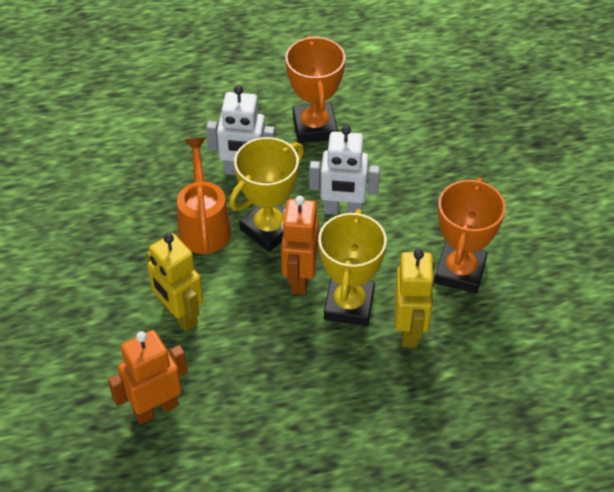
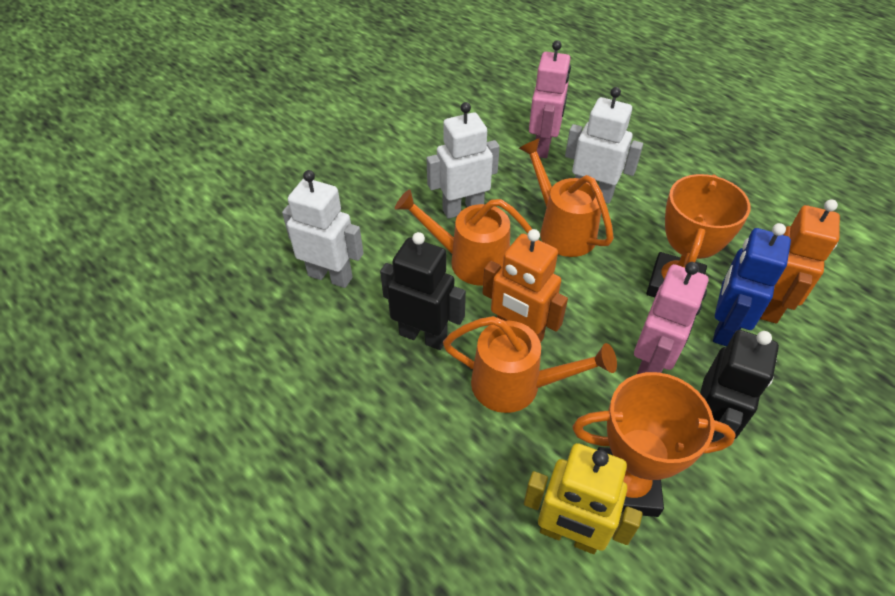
black robot: 0 -> 2
blue robot: 0 -> 1
orange watering can: 1 -> 3
pink robot: 0 -> 2
white robot: 2 -> 3
yellow robot: 2 -> 1
yellow trophy: 2 -> 0

